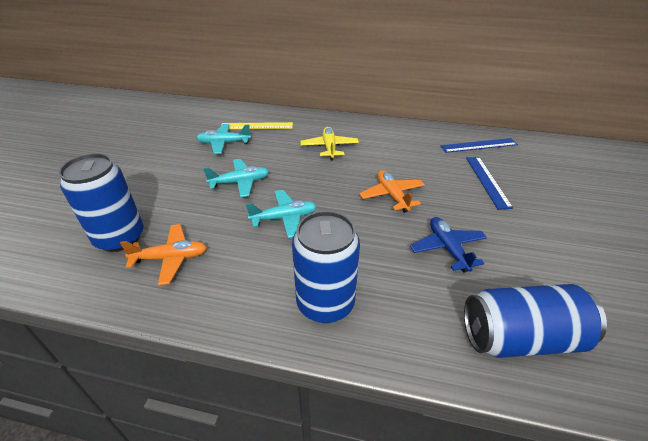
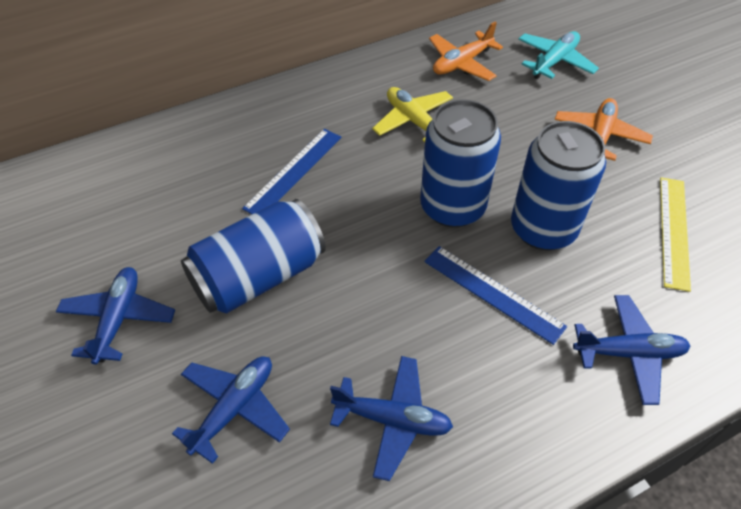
blue plane: 1 -> 4
turquoise plane: 3 -> 1

